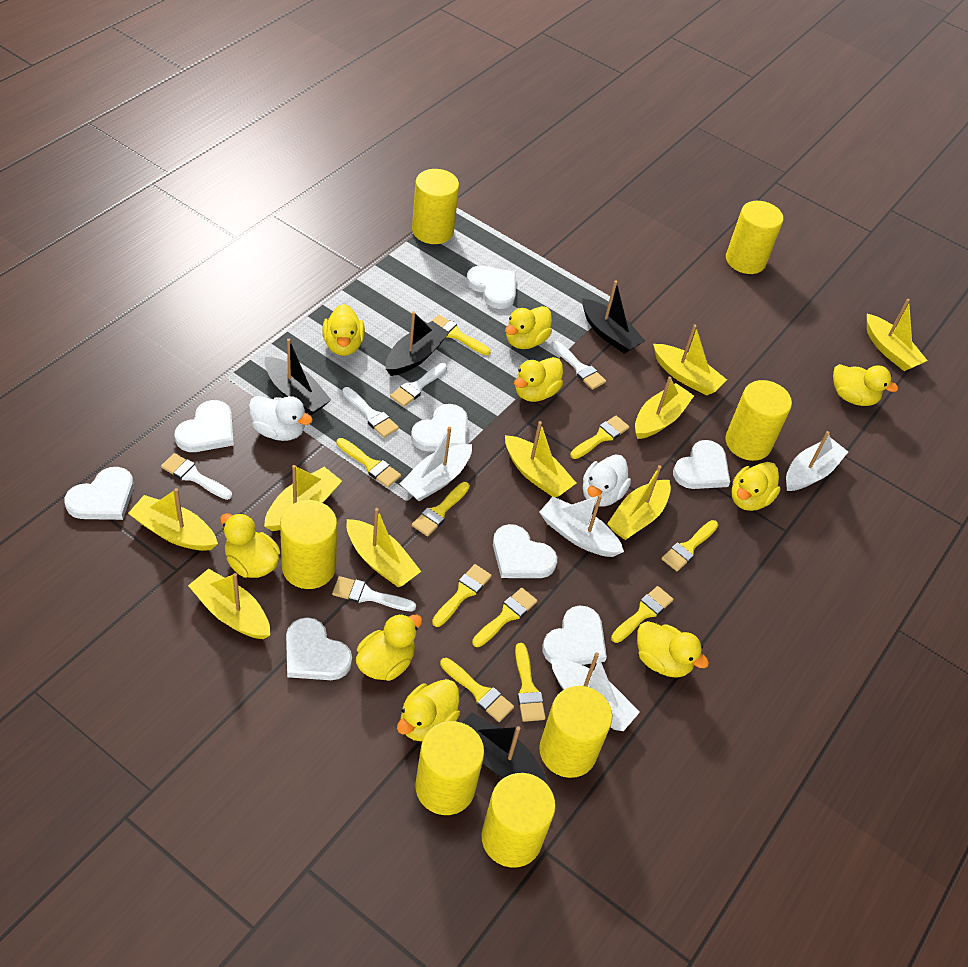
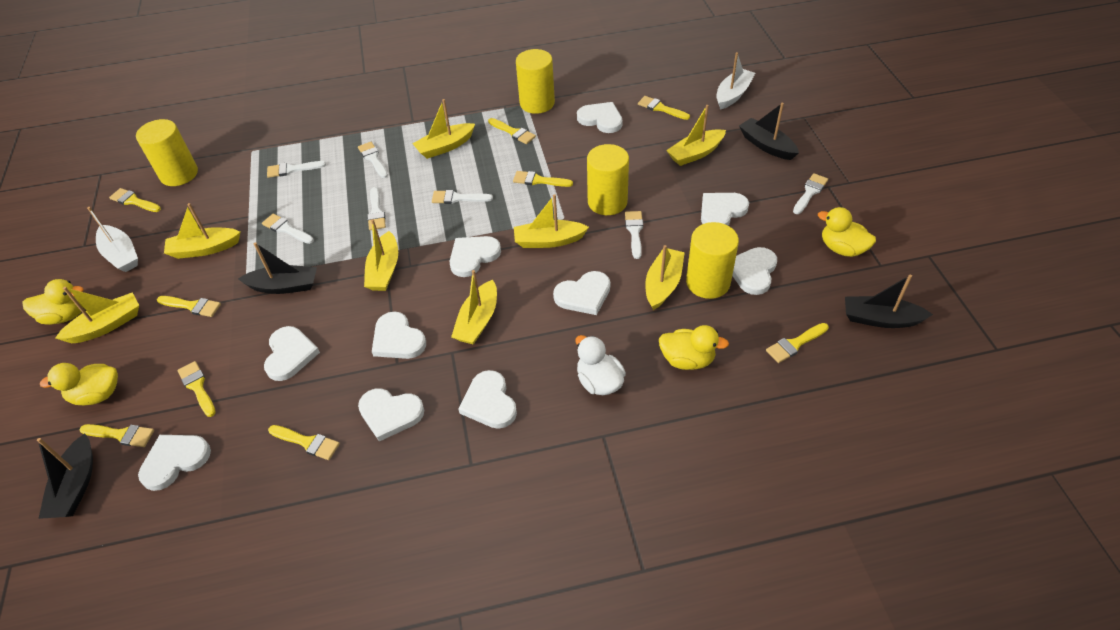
white boat: 4 -> 2
white brush: 5 -> 7
white duck: 2 -> 1
white heart: 8 -> 10
yellow boat: 9 -> 8
yellow brush: 10 -> 9
yellow cylinder: 7 -> 4
yellow duck: 9 -> 4

